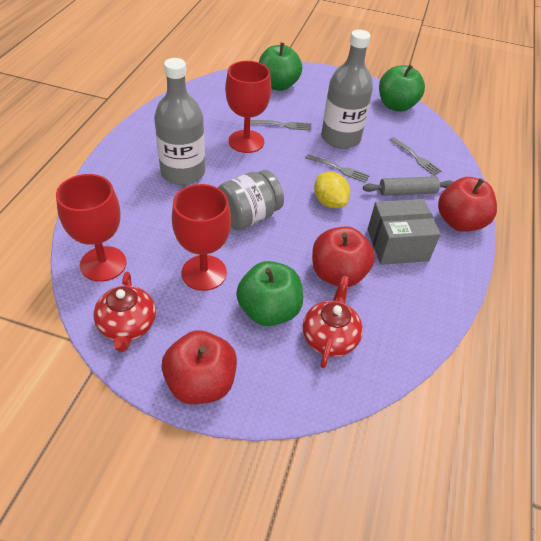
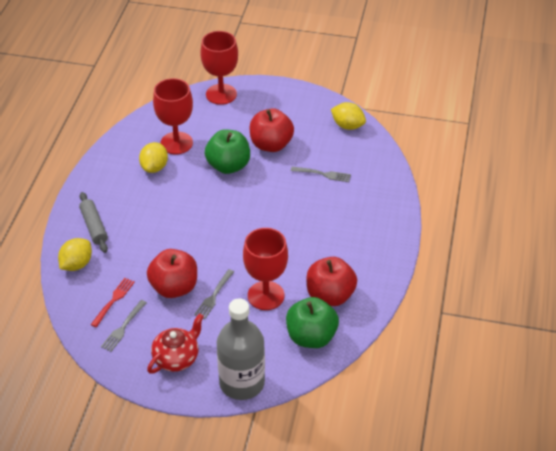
green apple: 3 -> 2
grey bottle: 2 -> 1
grey box: 1 -> 0
grey jar: 1 -> 0
red fork: 0 -> 1
red teapot: 2 -> 1
yellow lemon: 1 -> 3

